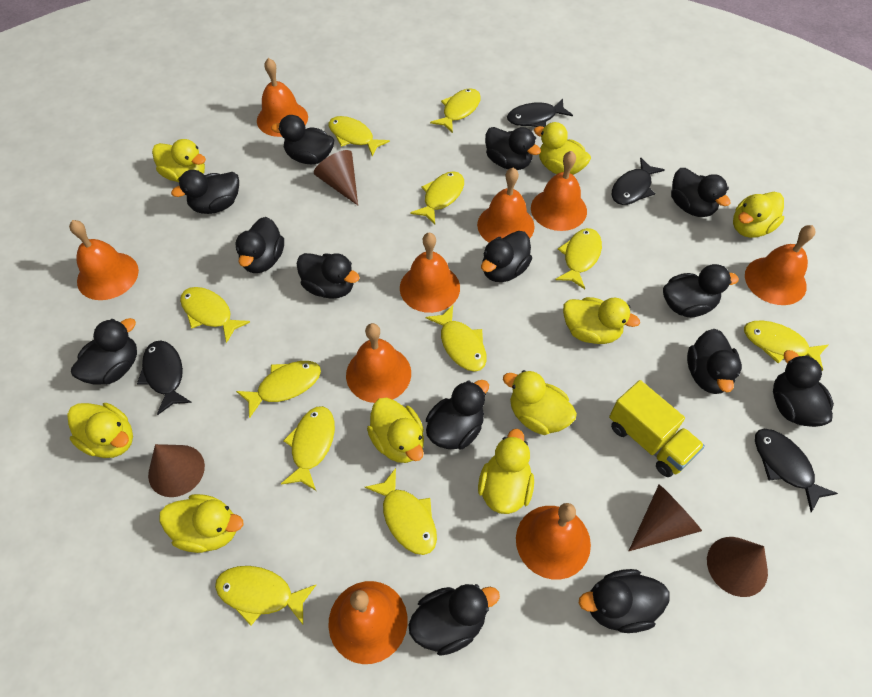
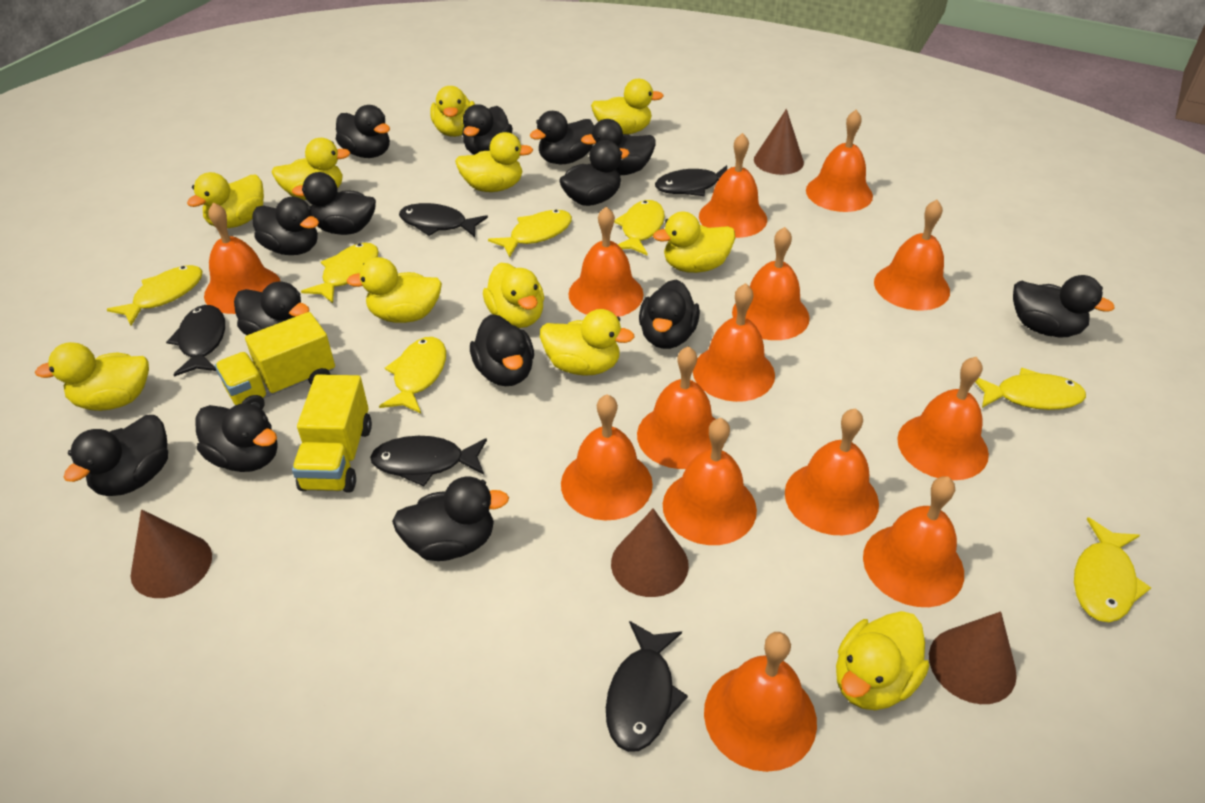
black fish: 4 -> 5
orange bell: 9 -> 14
yellow duck: 9 -> 11
yellow fish: 11 -> 7
yellow truck: 1 -> 2

